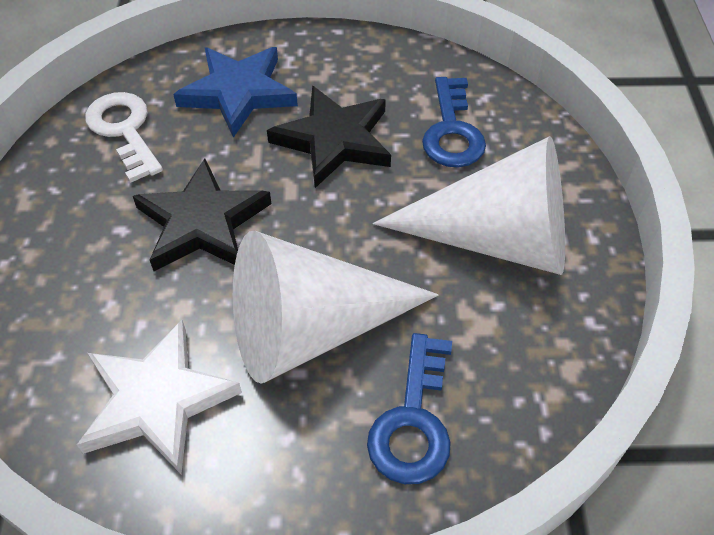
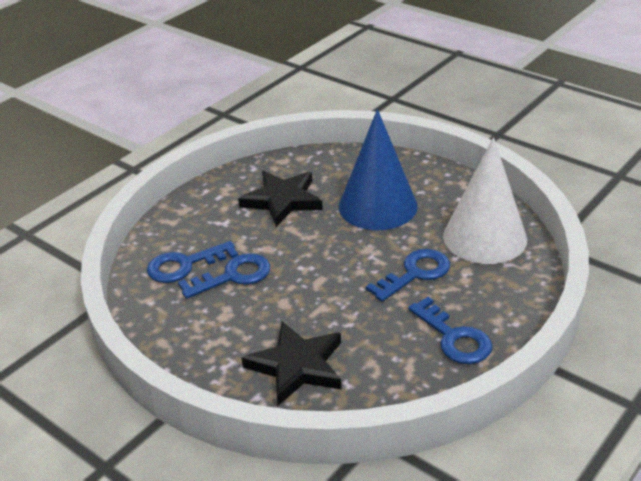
blue cone: 0 -> 1
blue key: 2 -> 4
blue star: 1 -> 0
white cone: 2 -> 1
white key: 1 -> 0
white star: 1 -> 0

